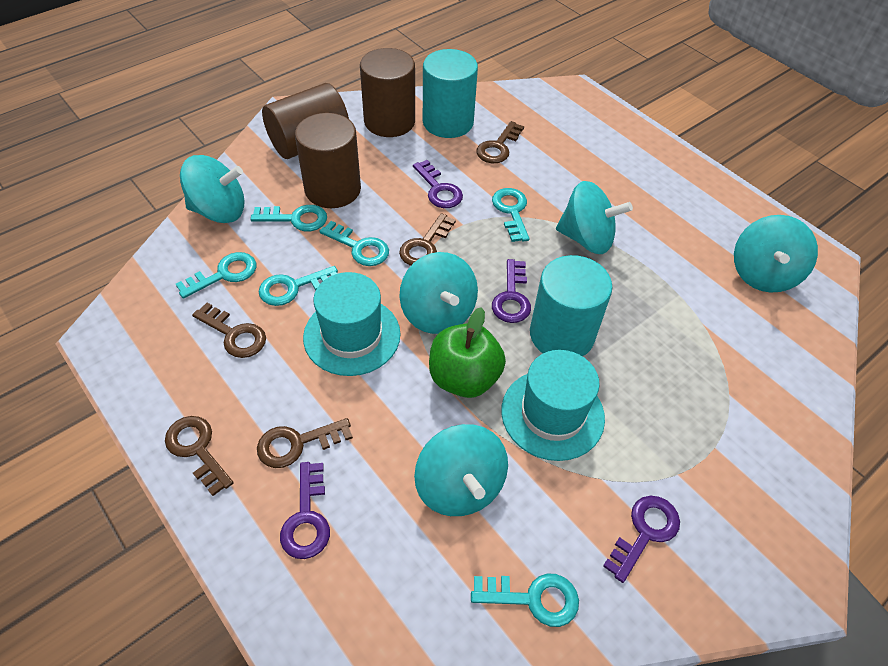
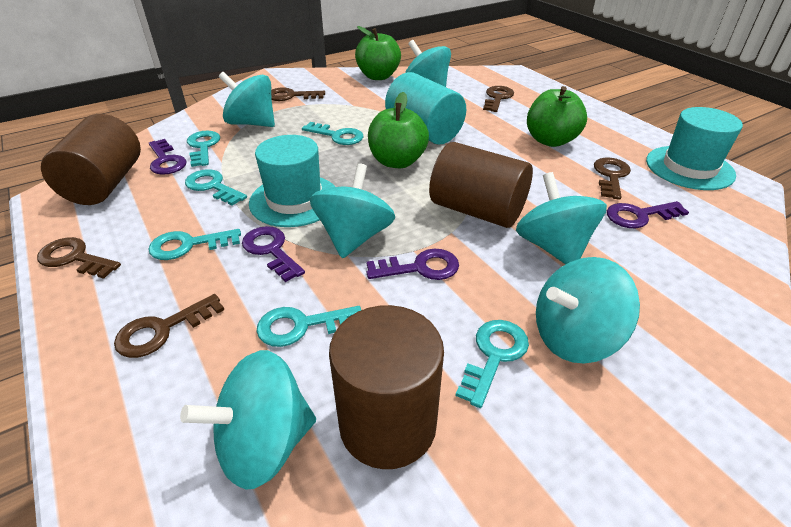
green apple: 1 -> 3
turquoise cylinder: 2 -> 1
turquoise spinning top: 5 -> 6

